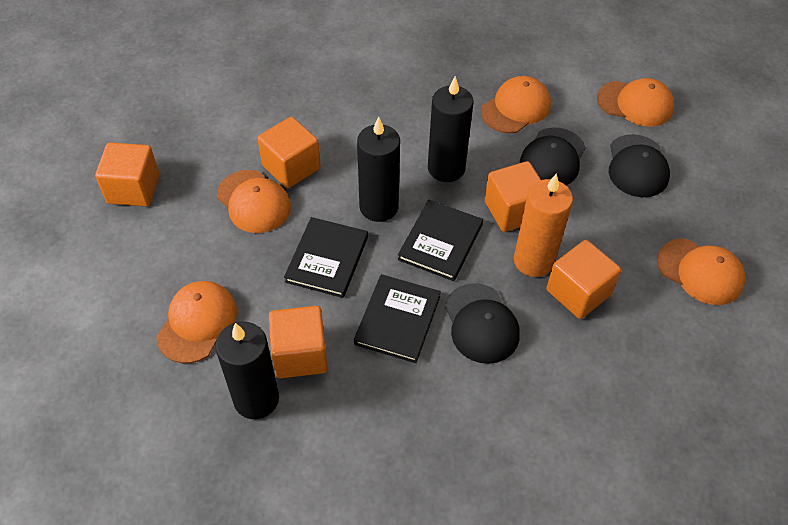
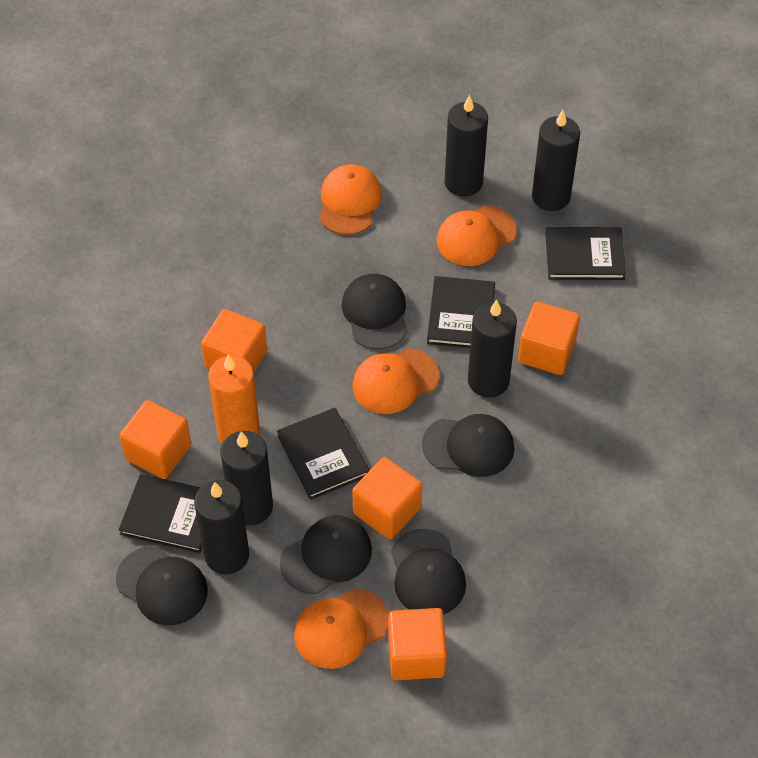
black book: 3 -> 4
black candle: 3 -> 5
black cap: 3 -> 5
orange cap: 5 -> 4

